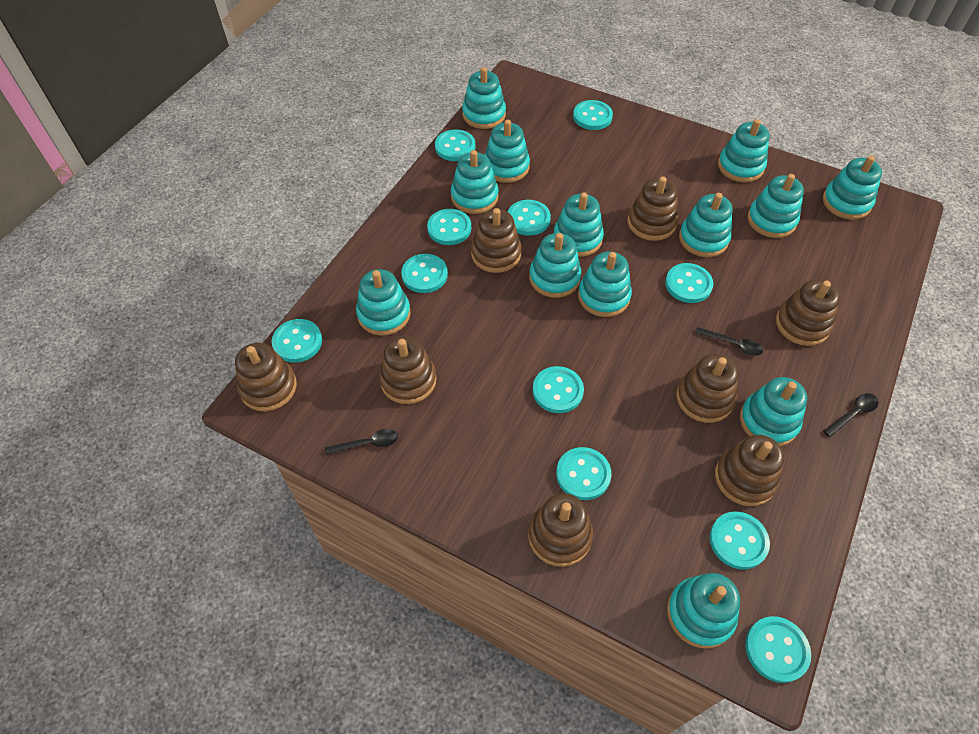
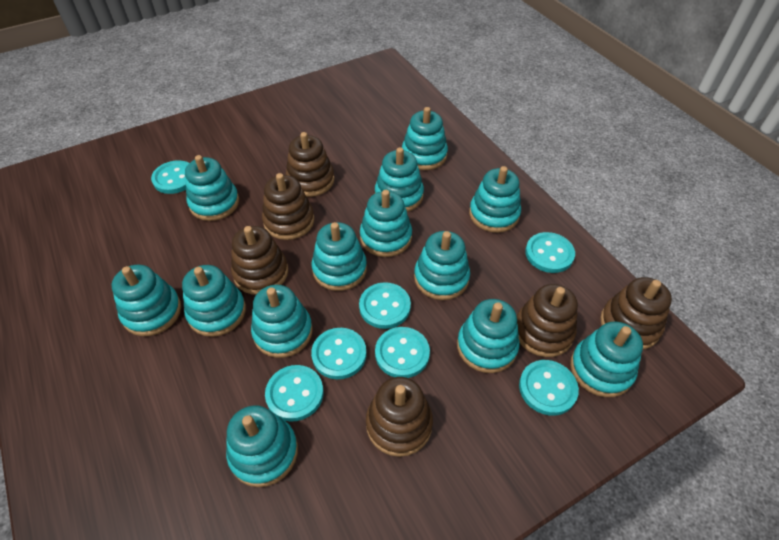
black spoon: 3 -> 0
brown stacking toy: 8 -> 6
turquoise button: 11 -> 7

